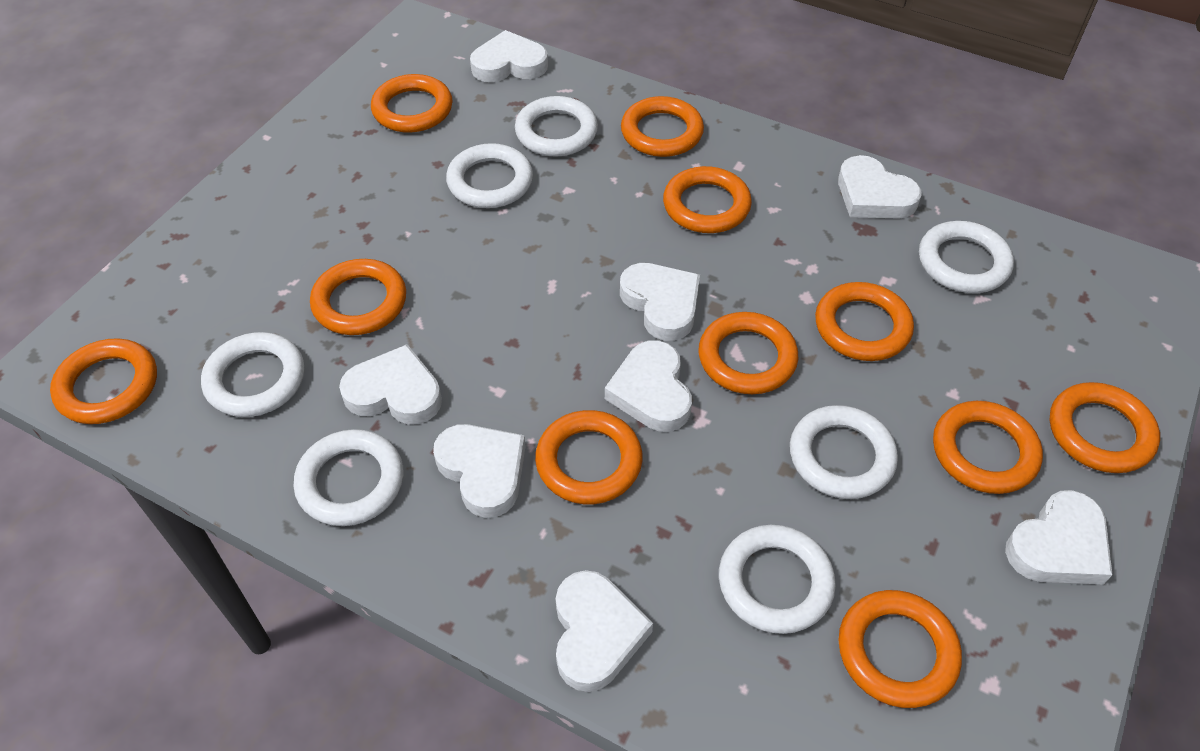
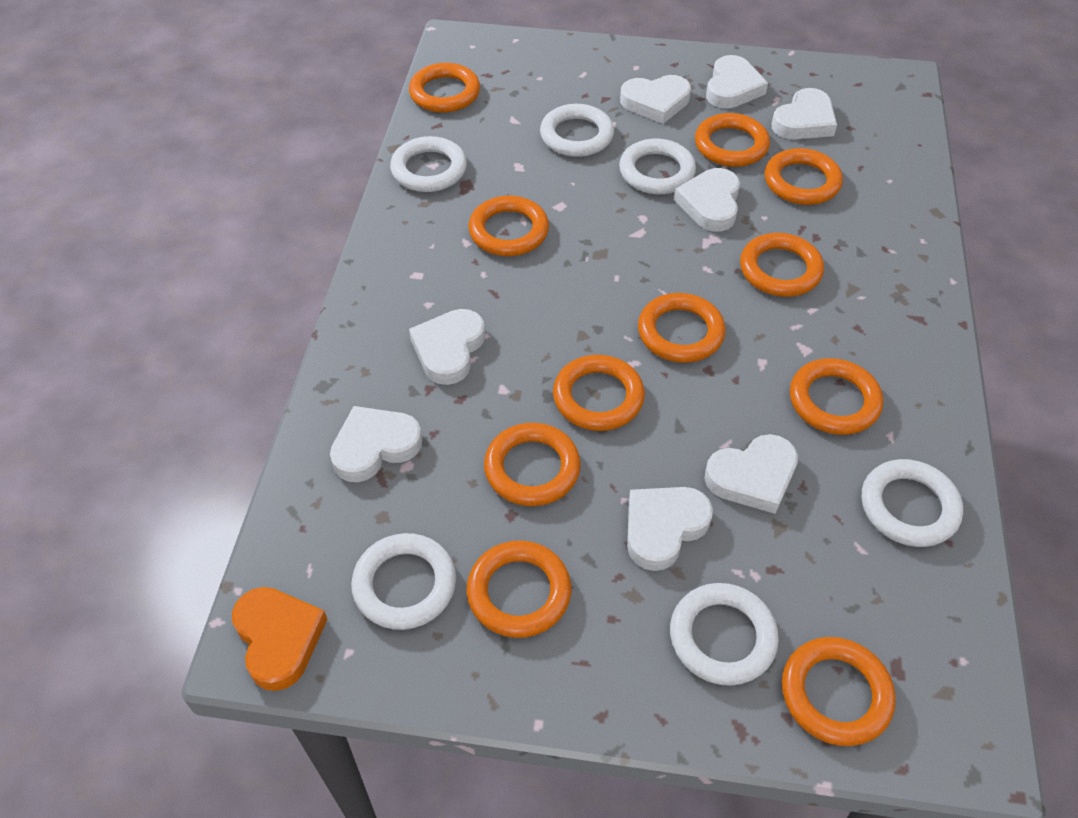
orange heart: 0 -> 1
white ring: 7 -> 6

